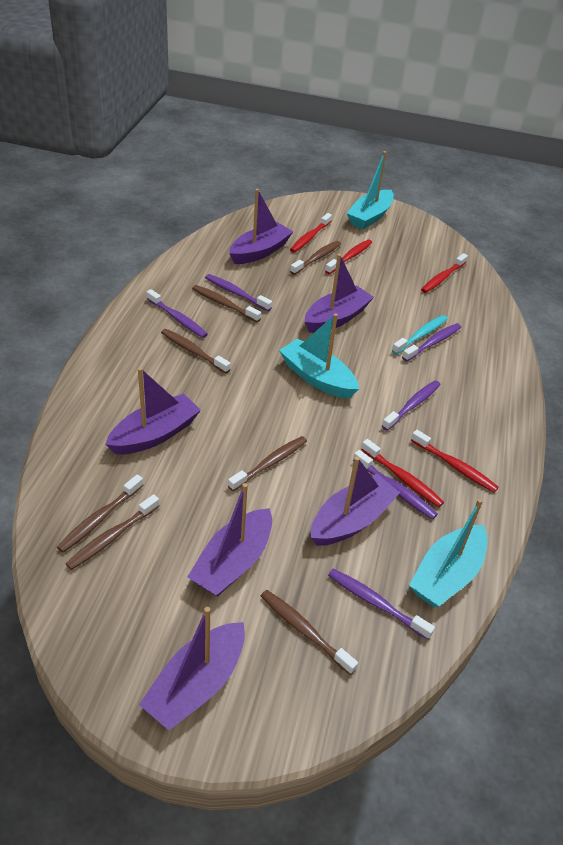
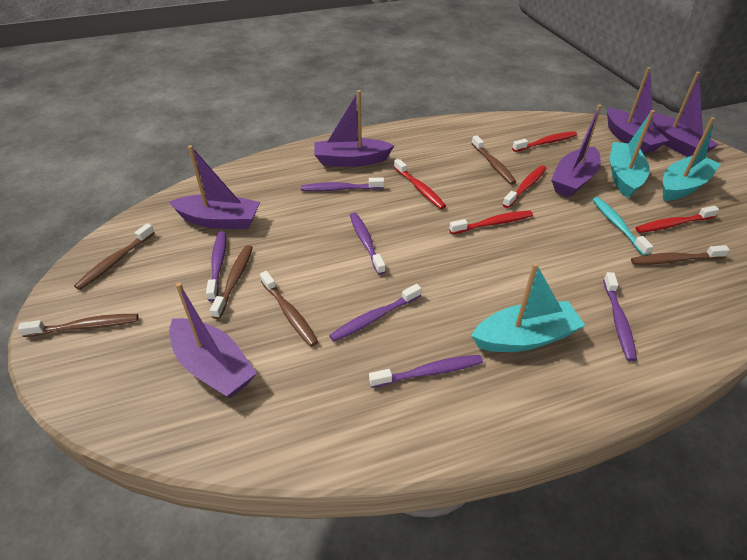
brown toothbrush: 7 -> 6

